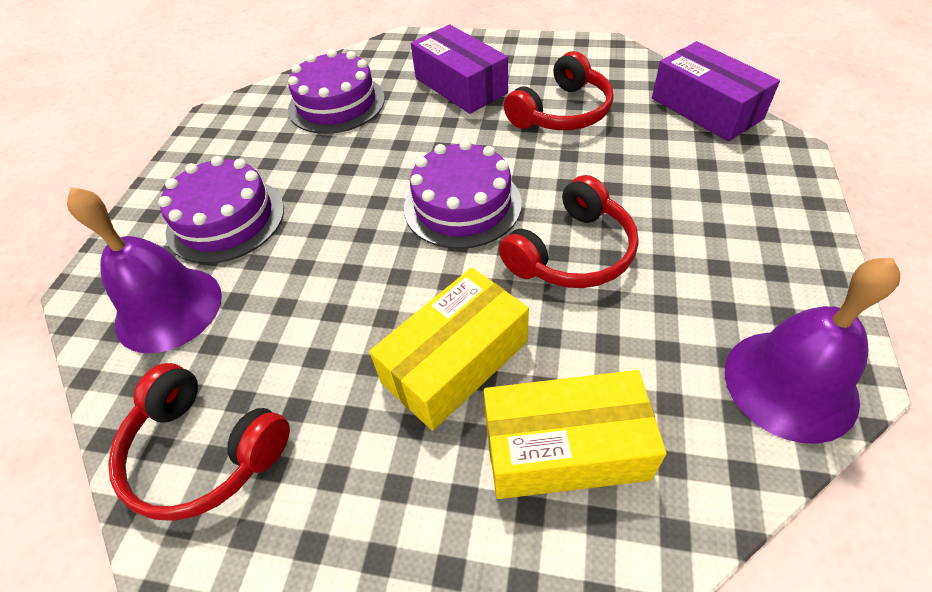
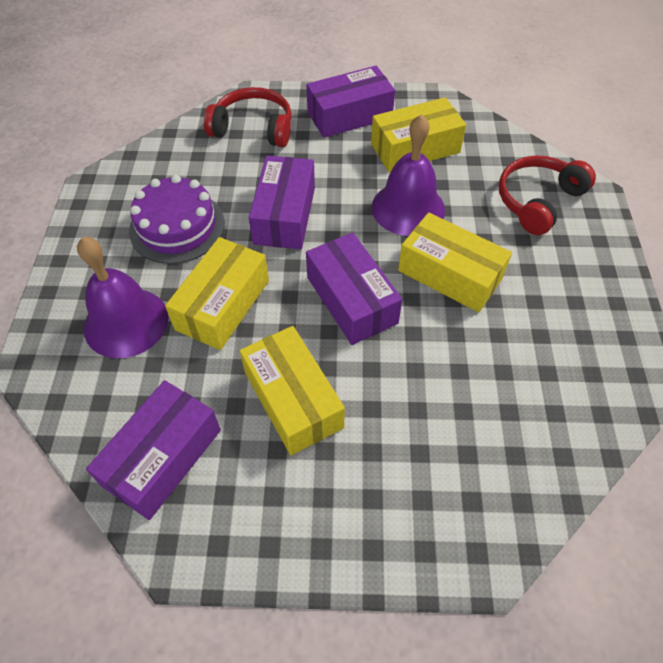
purple box: 2 -> 4
purple cake: 3 -> 1
red headphones: 3 -> 2
yellow box: 2 -> 4

